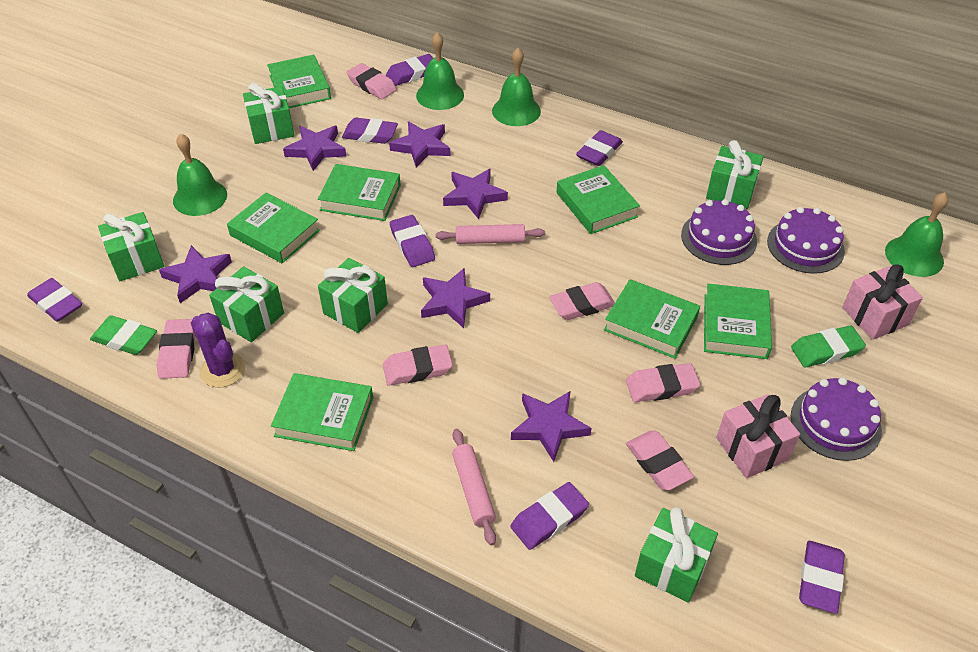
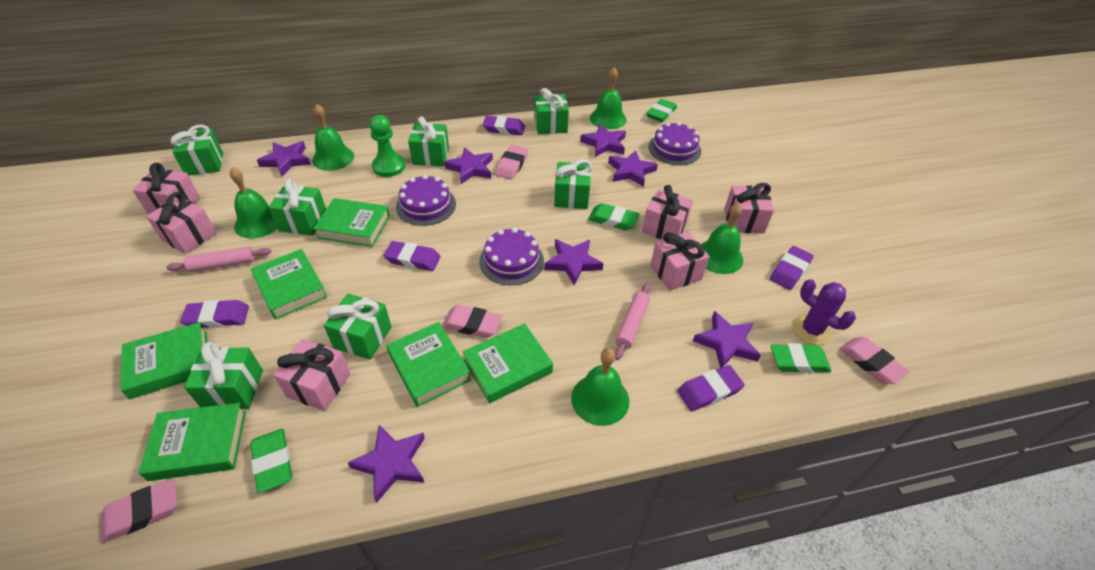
green bell: 4 -> 5
green book: 7 -> 6
green eraser: 2 -> 4
green gift: 6 -> 7
green pawn: 0 -> 1
pink eraser: 6 -> 4
pink gift: 2 -> 6
purple eraser: 7 -> 5
purple star: 6 -> 7

